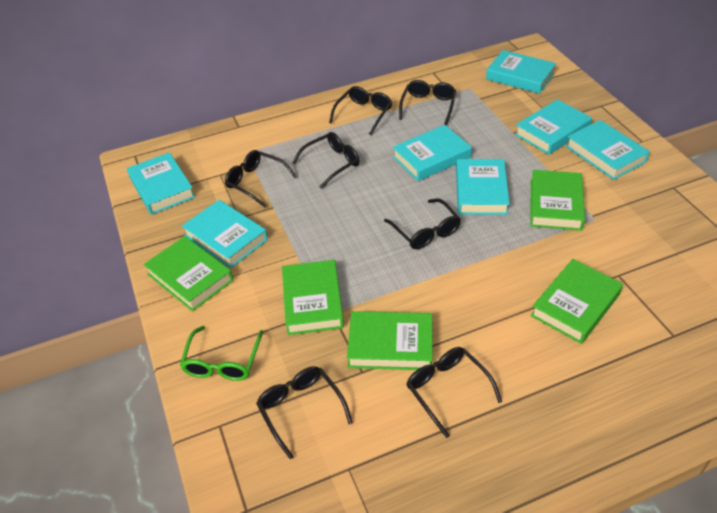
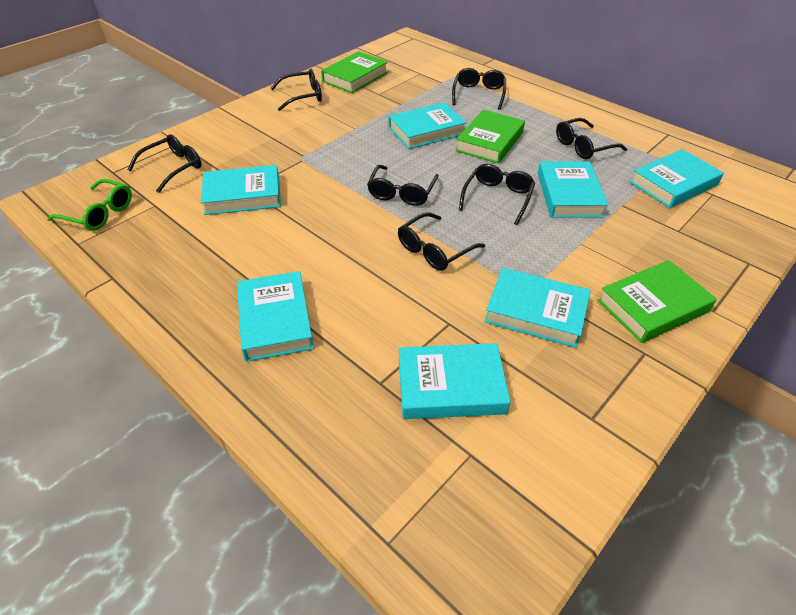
green book: 5 -> 3

